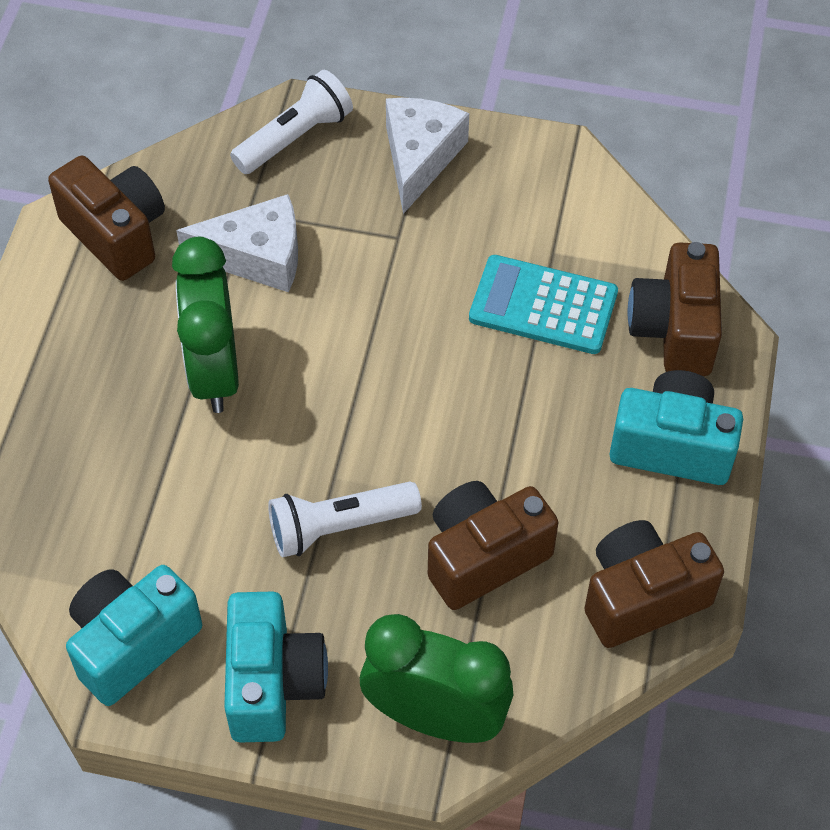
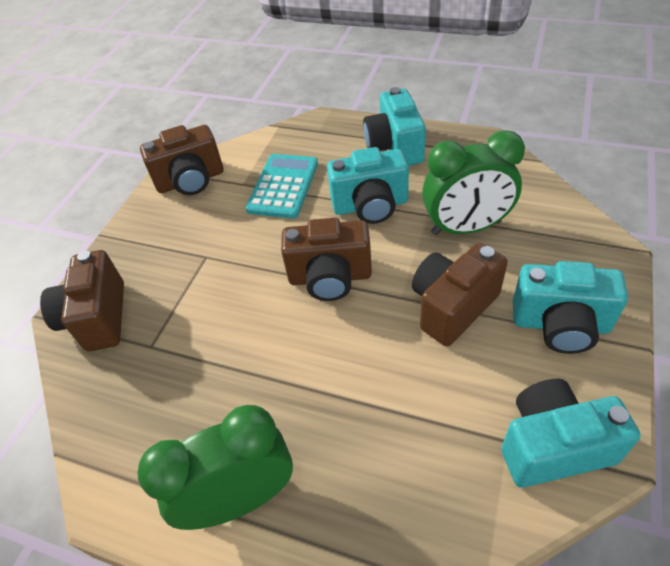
turquoise camera: 3 -> 4
white cheese: 2 -> 0
white flashlight: 2 -> 0

